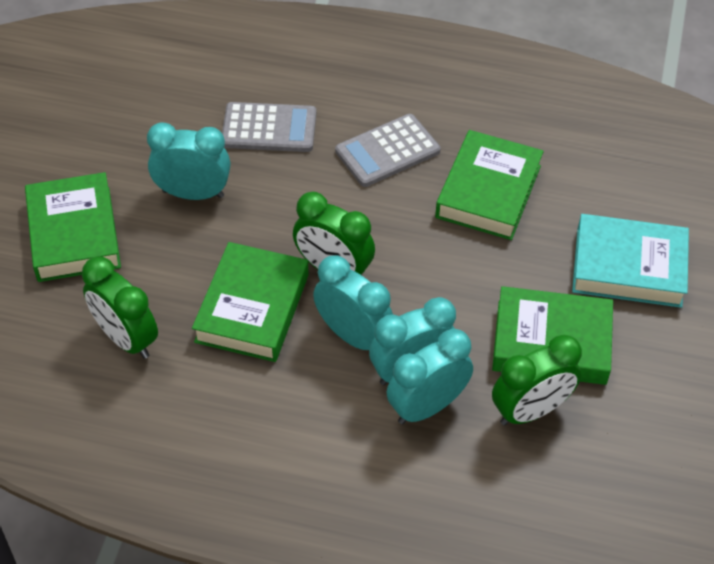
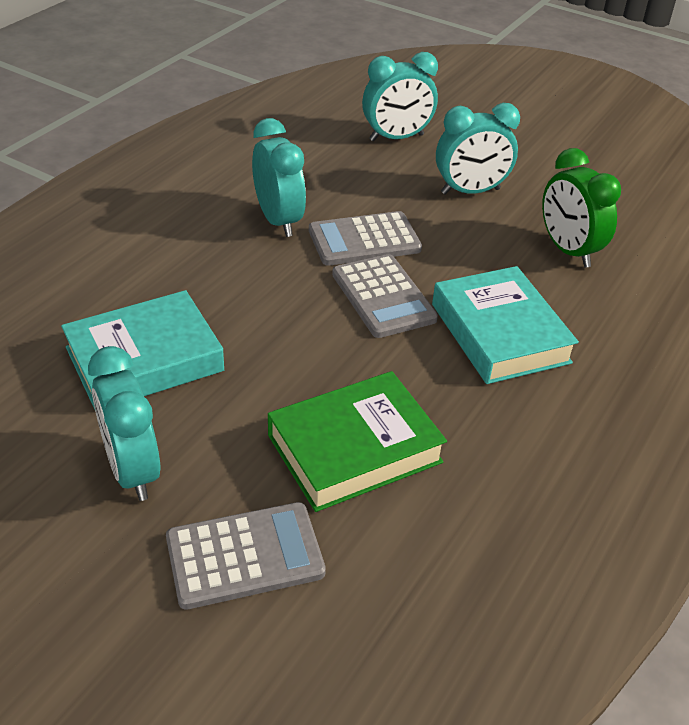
green book: 4 -> 1
green clock: 3 -> 1
grey calculator: 2 -> 3
turquoise book: 1 -> 2

